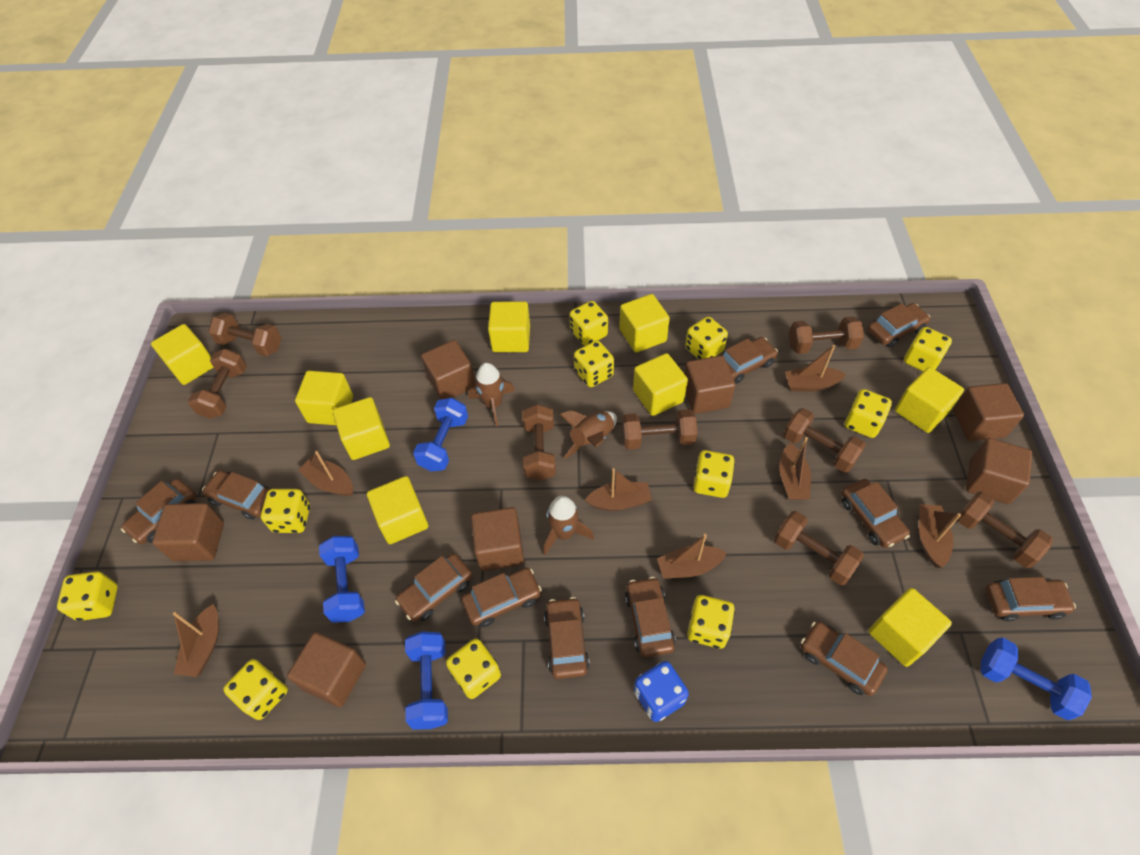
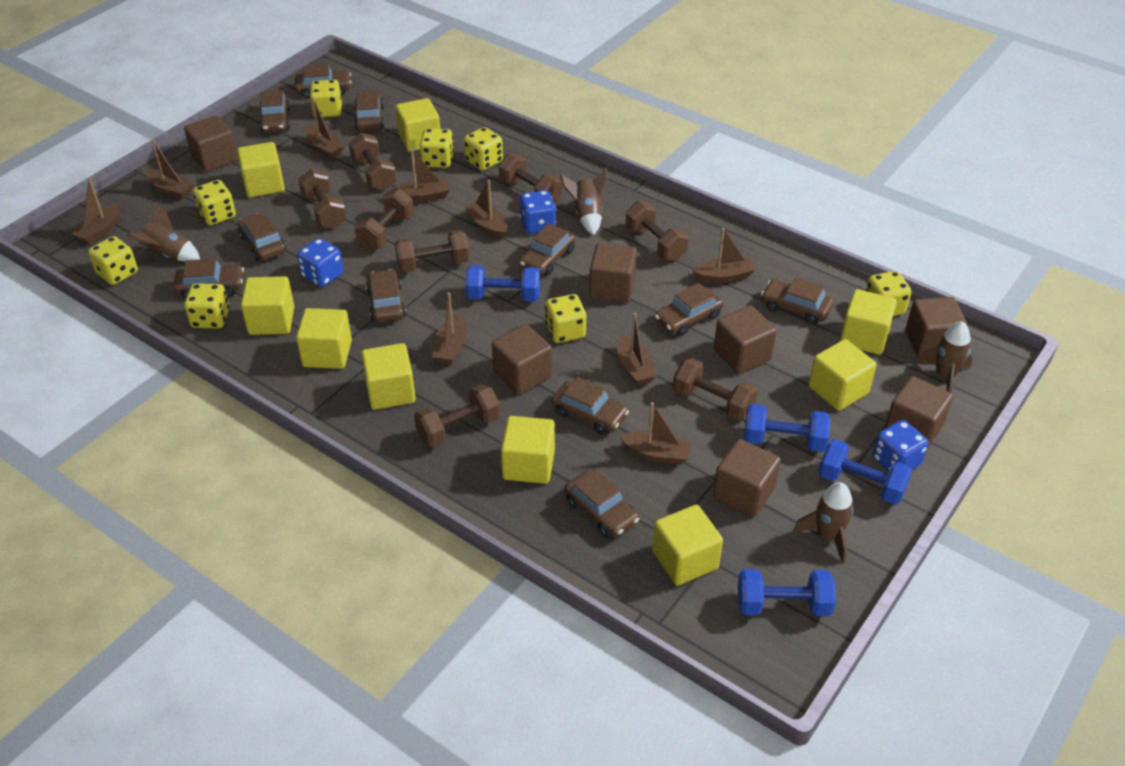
blue dice: 1 -> 3
brown boat: 7 -> 9
brown rocket: 3 -> 4
yellow dice: 11 -> 8

